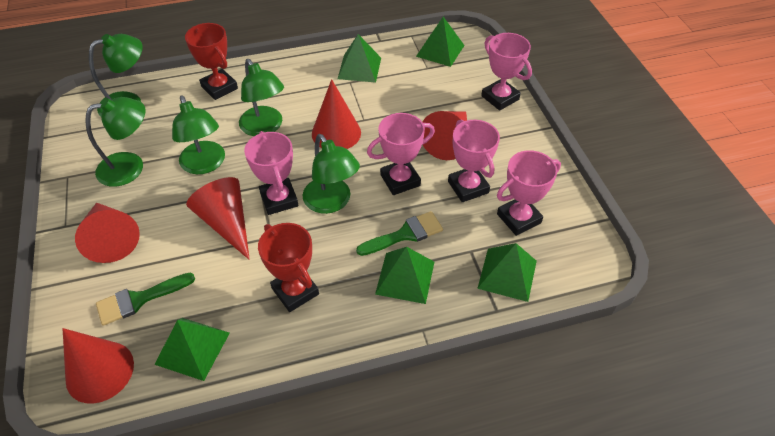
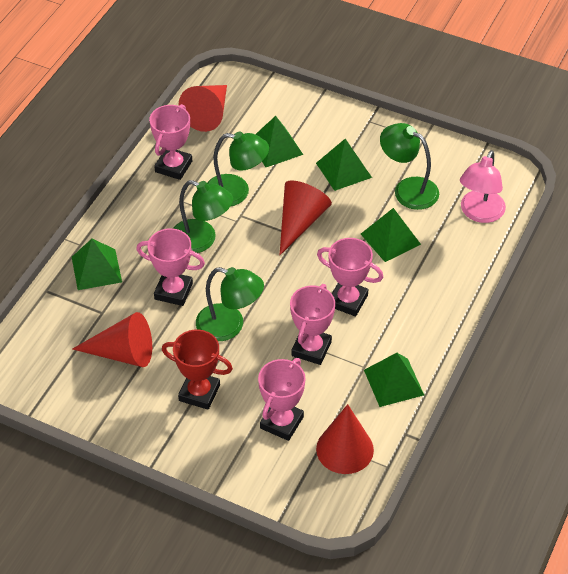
green brush: 2 -> 0
green lamp: 5 -> 4
pink lamp: 0 -> 1
red cone: 5 -> 4
red trophy: 2 -> 1

